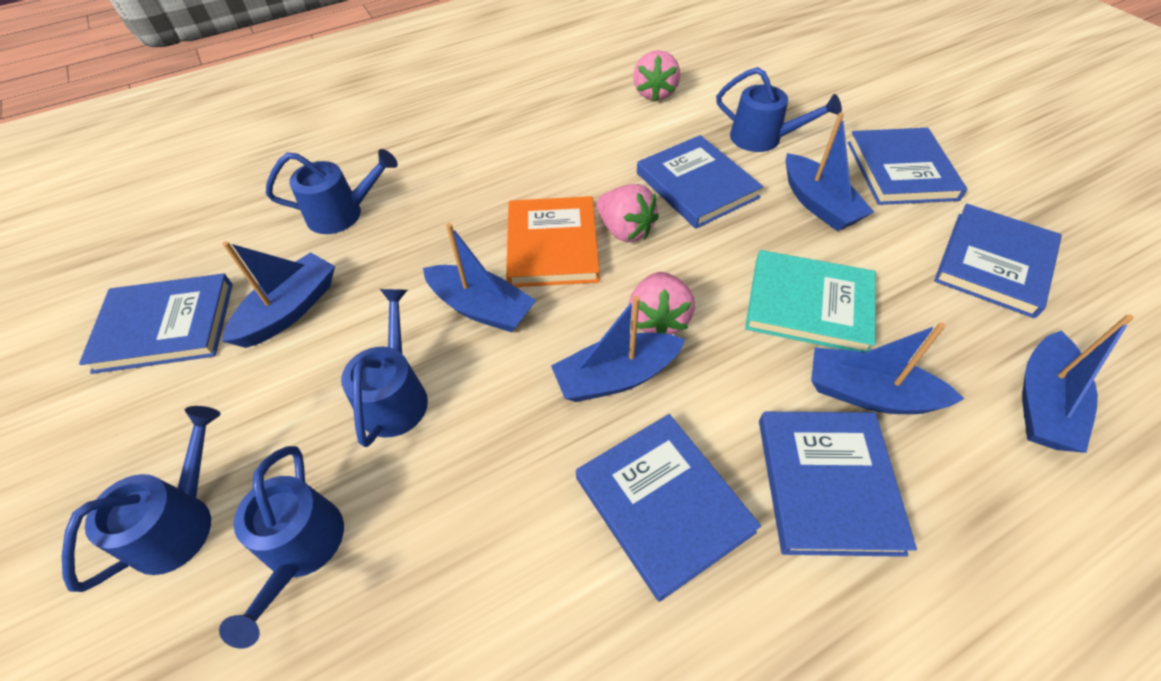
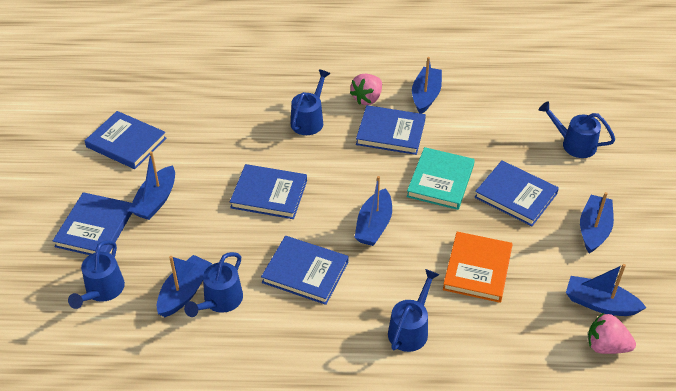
pink strawberry: 3 -> 2

